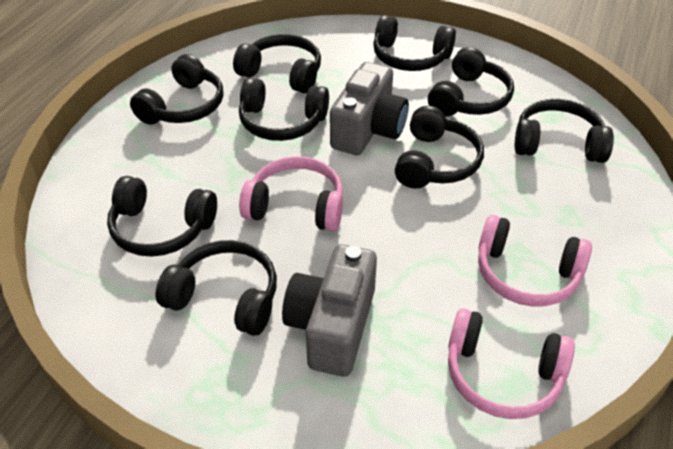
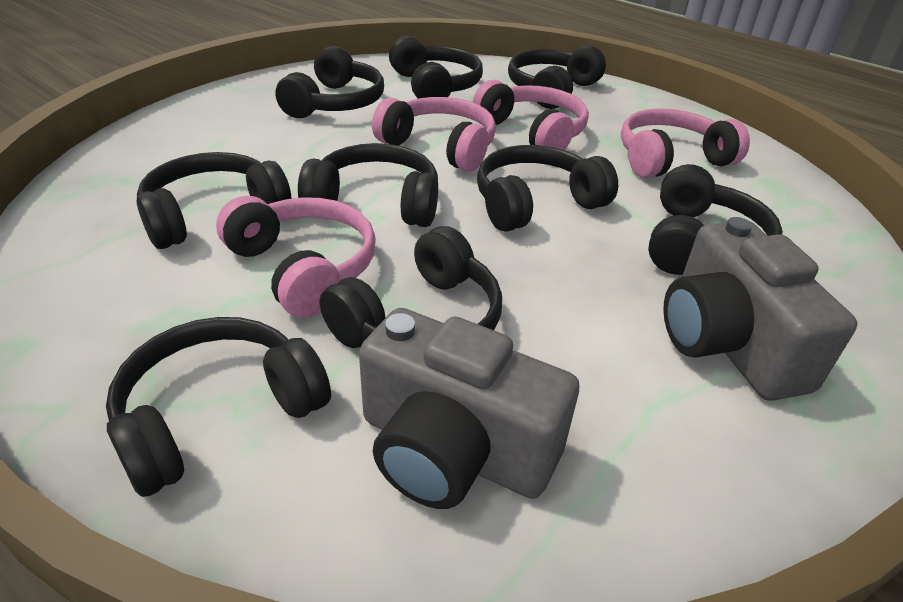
pink headphones: 3 -> 4

